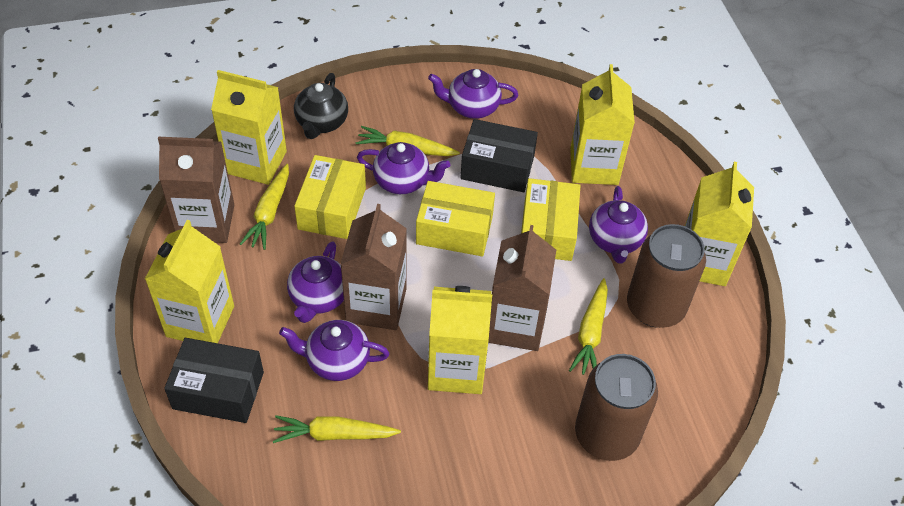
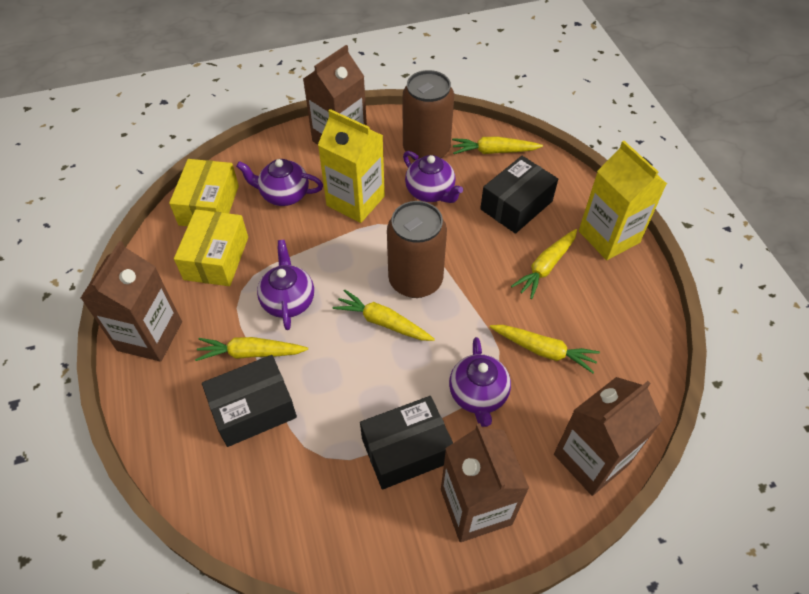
black box: 2 -> 3
black teapot: 1 -> 0
brown carton: 3 -> 4
purple teapot: 5 -> 4
yellow box: 3 -> 2
yellow carrot: 4 -> 5
yellow carton: 5 -> 2

